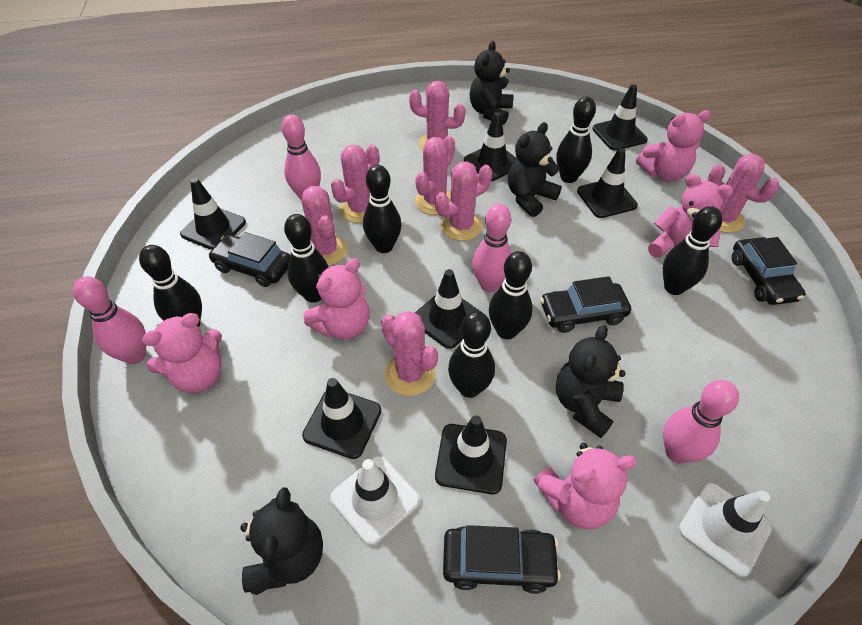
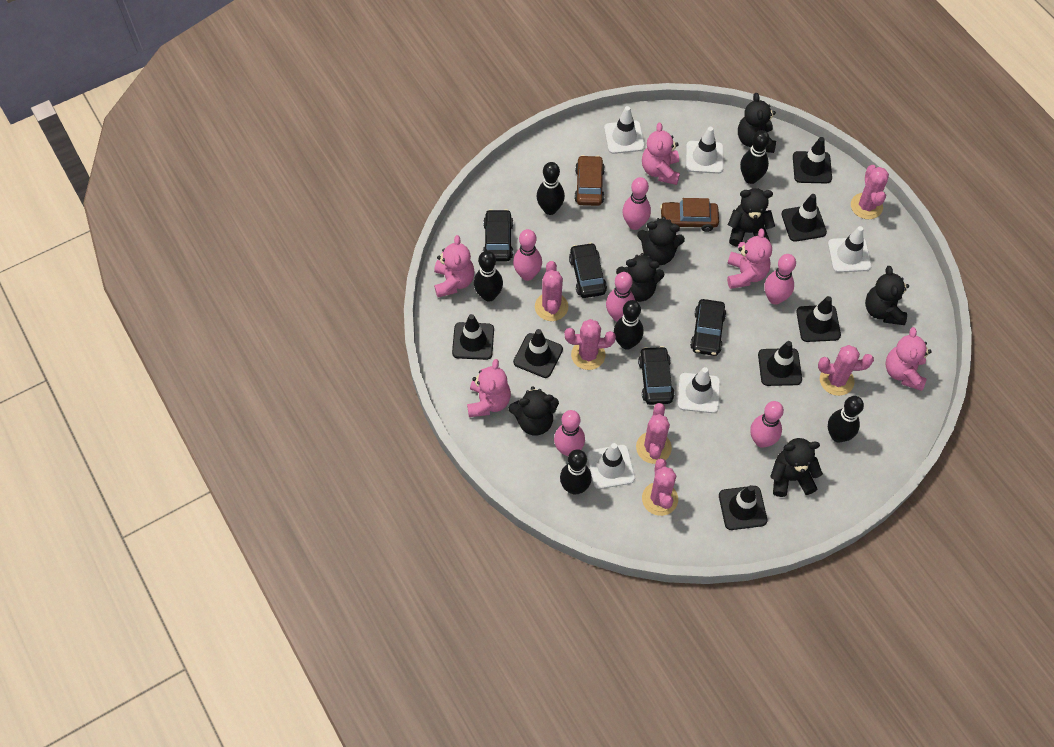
black bowling pin: 7 -> 6
black teddy bear: 4 -> 7
brown car: 0 -> 2
pink bowling pin: 4 -> 6
pink cactus: 7 -> 6
white traffic cone: 2 -> 5

